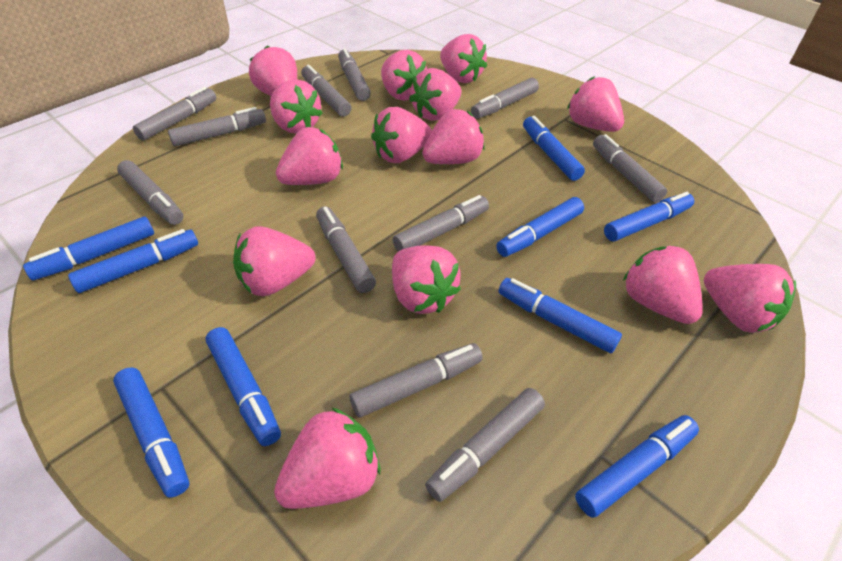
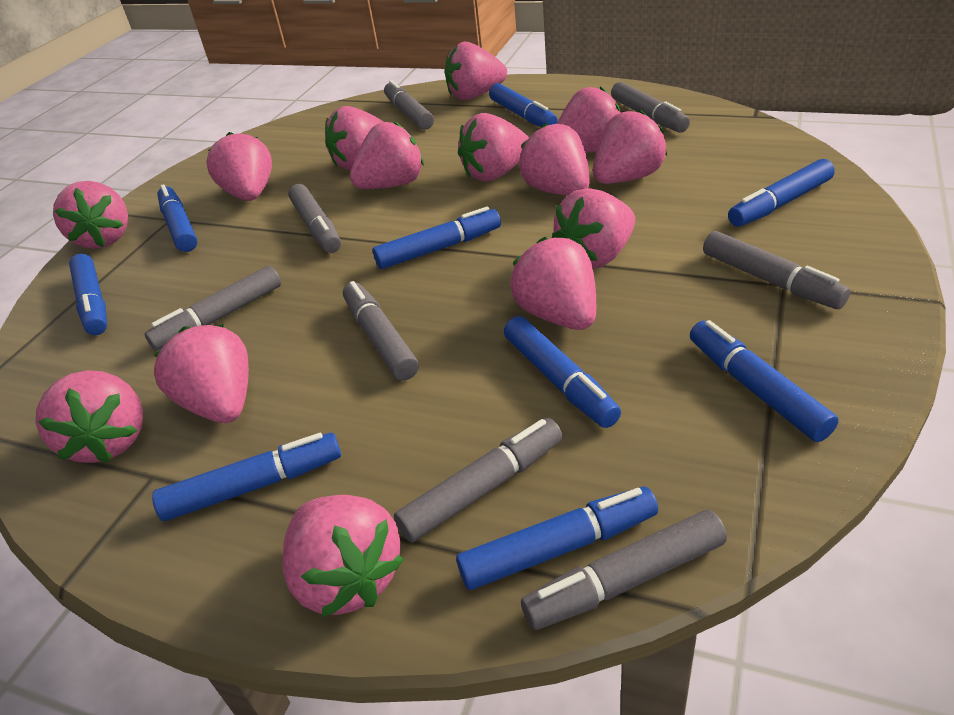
grey marker: 11 -> 8

